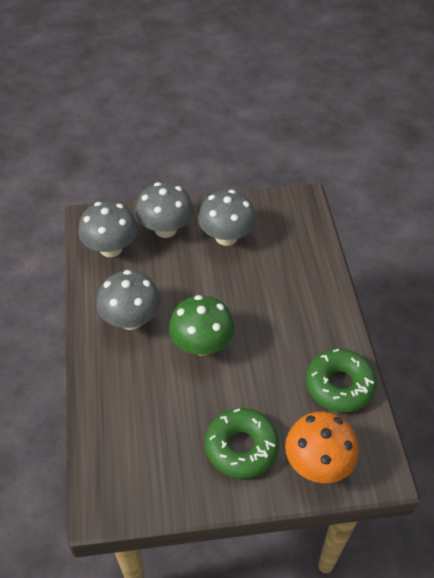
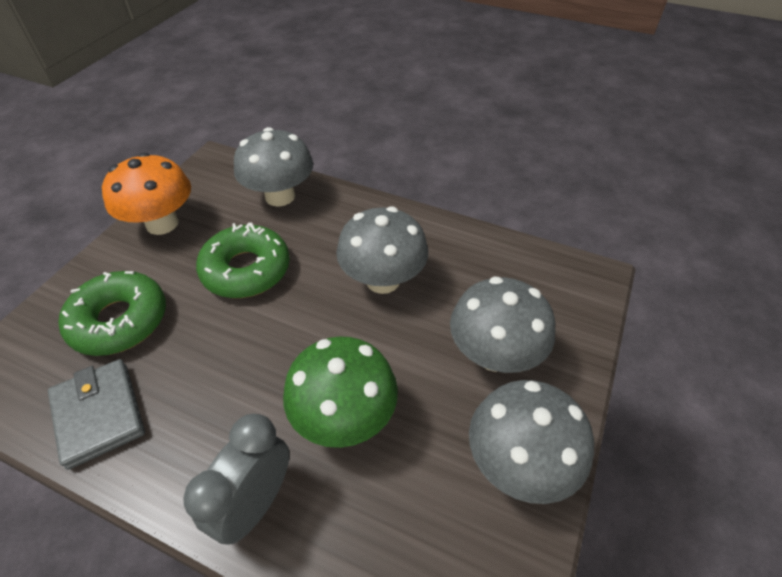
grey clock: 0 -> 1
grey wallet: 0 -> 1

